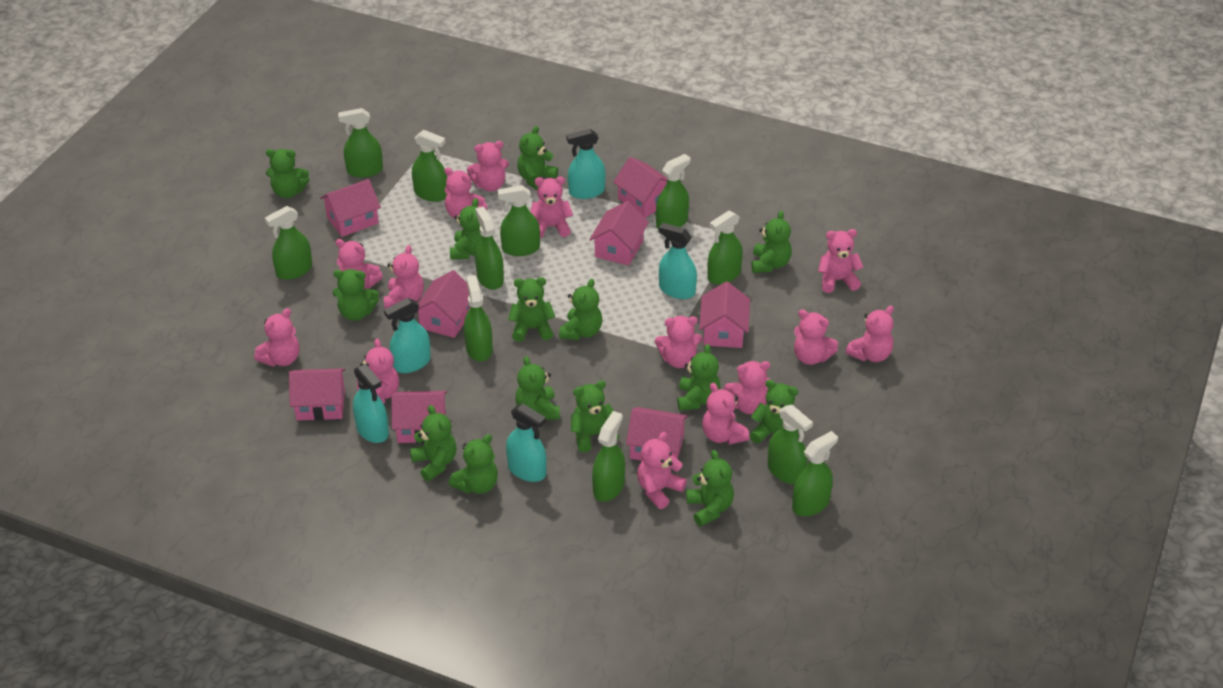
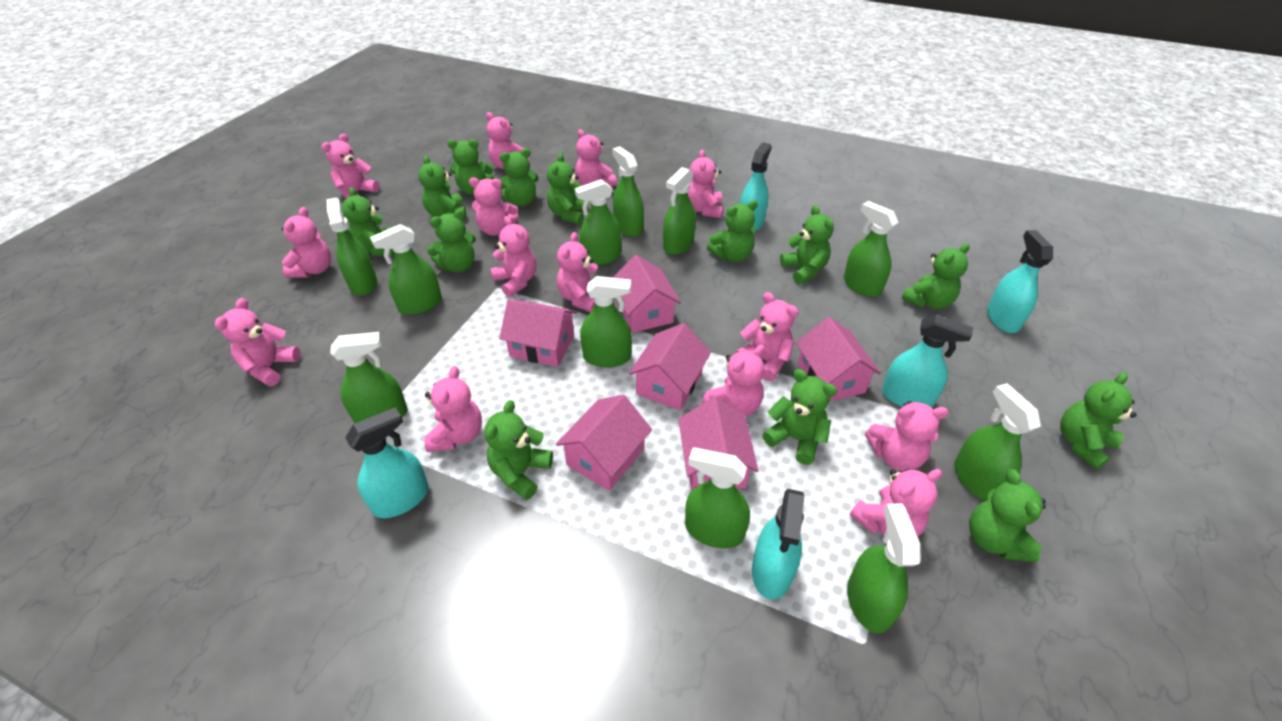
green teddy bear: 14 -> 13
pink house: 8 -> 6

